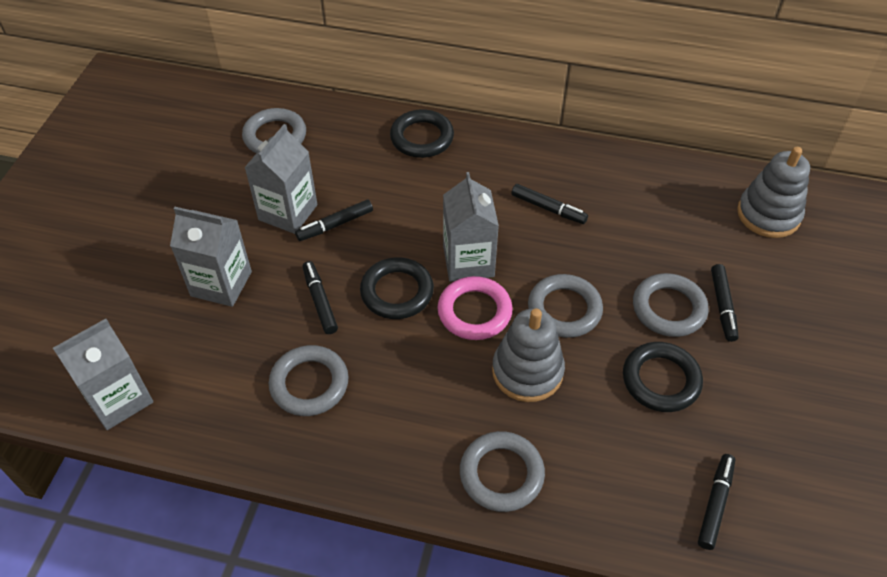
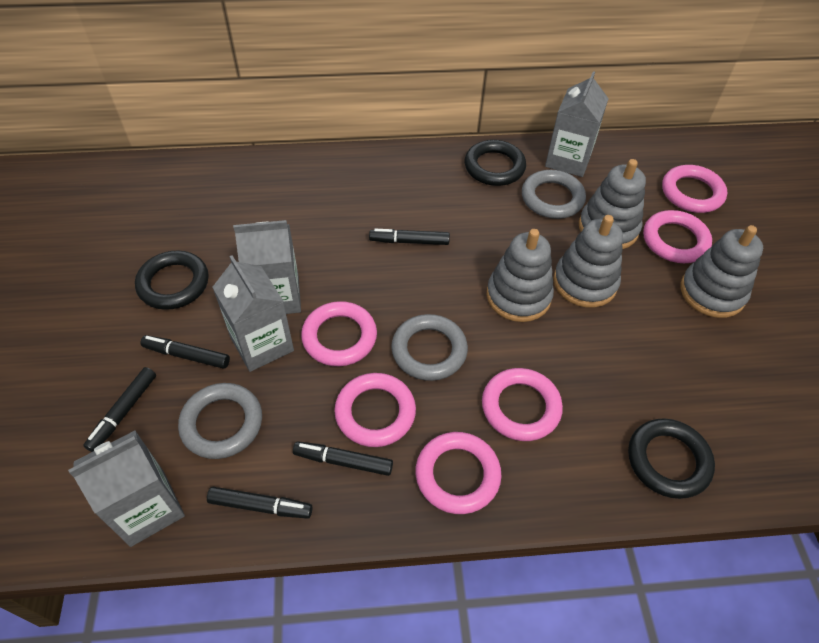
grey ring: 5 -> 3
grey stacking toy: 2 -> 4
pink ring: 1 -> 6

